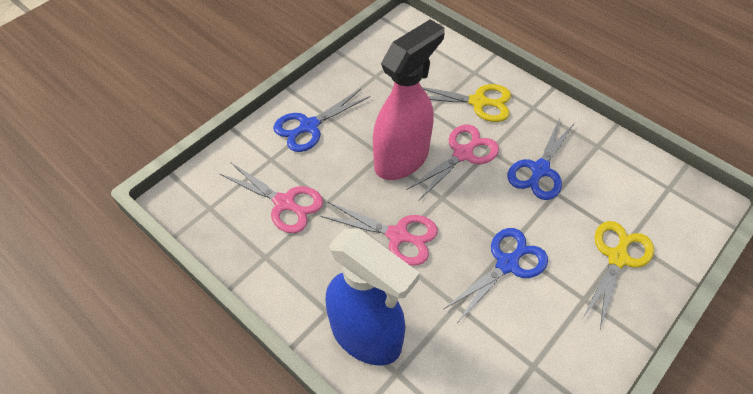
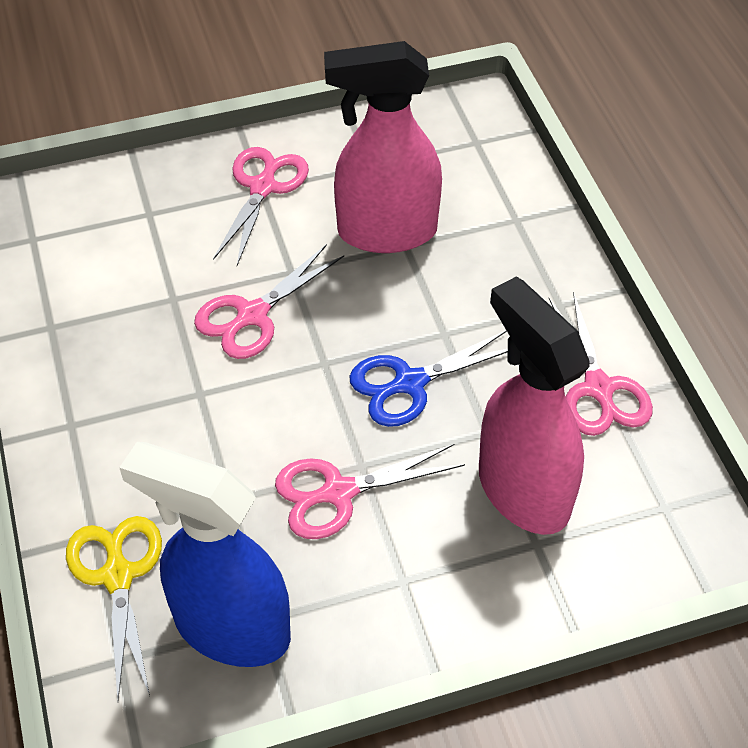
blue scissors: 3 -> 1
pink scissors: 3 -> 4
pink spray bottle: 1 -> 2
yellow scissors: 2 -> 1

